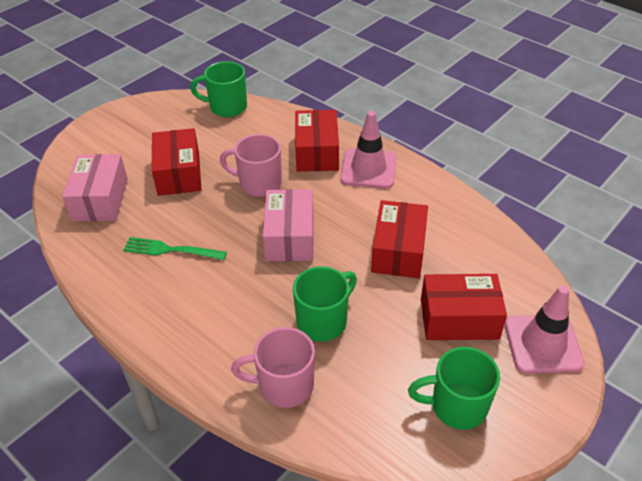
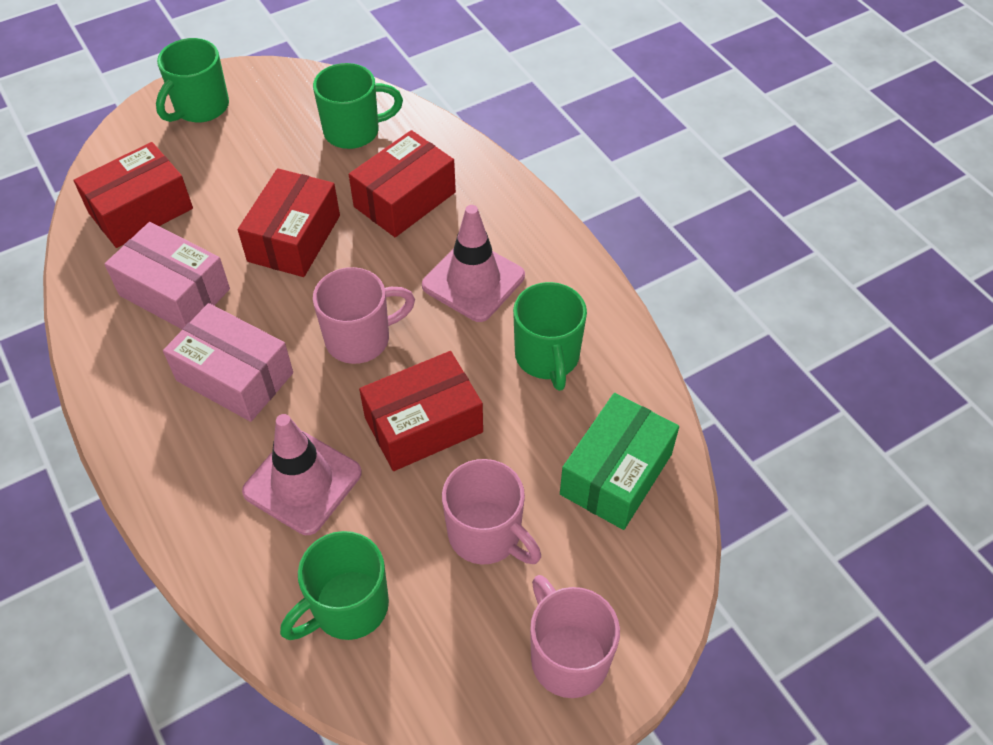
green box: 0 -> 1
green fork: 1 -> 0
green mug: 3 -> 4
pink mug: 2 -> 3

